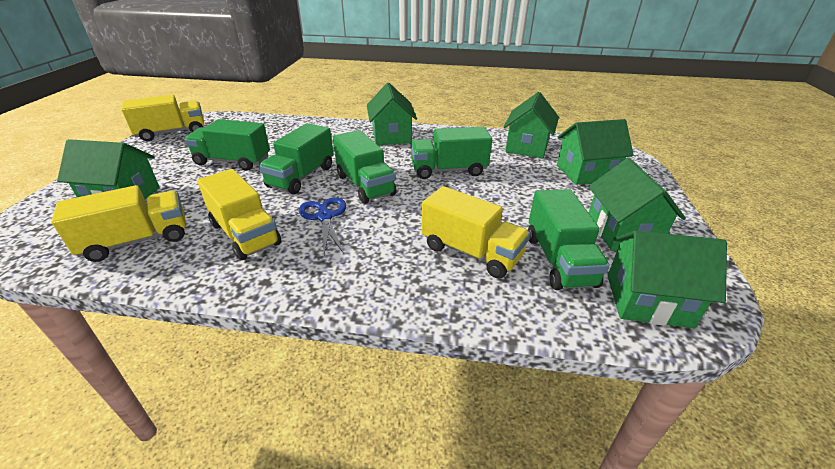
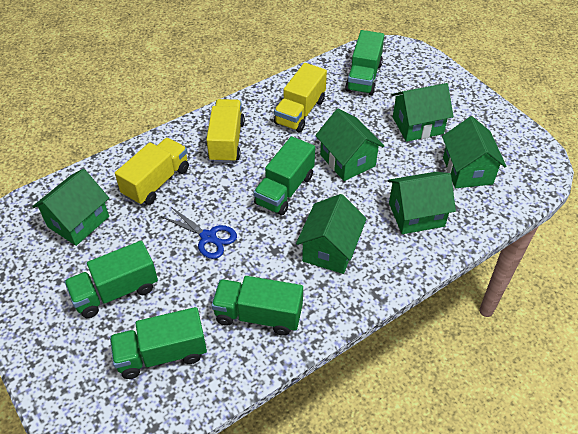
yellow truck: 4 -> 3

